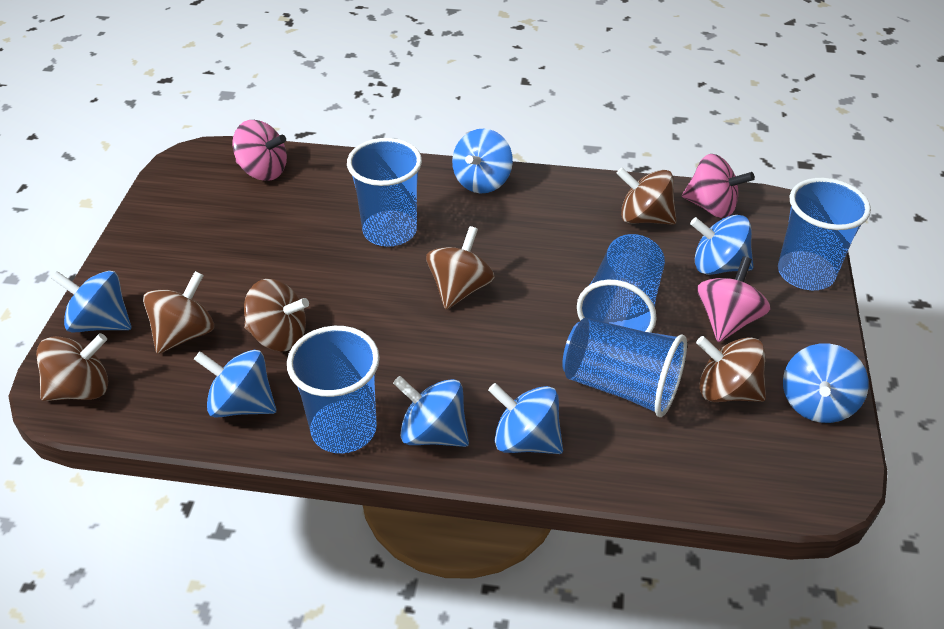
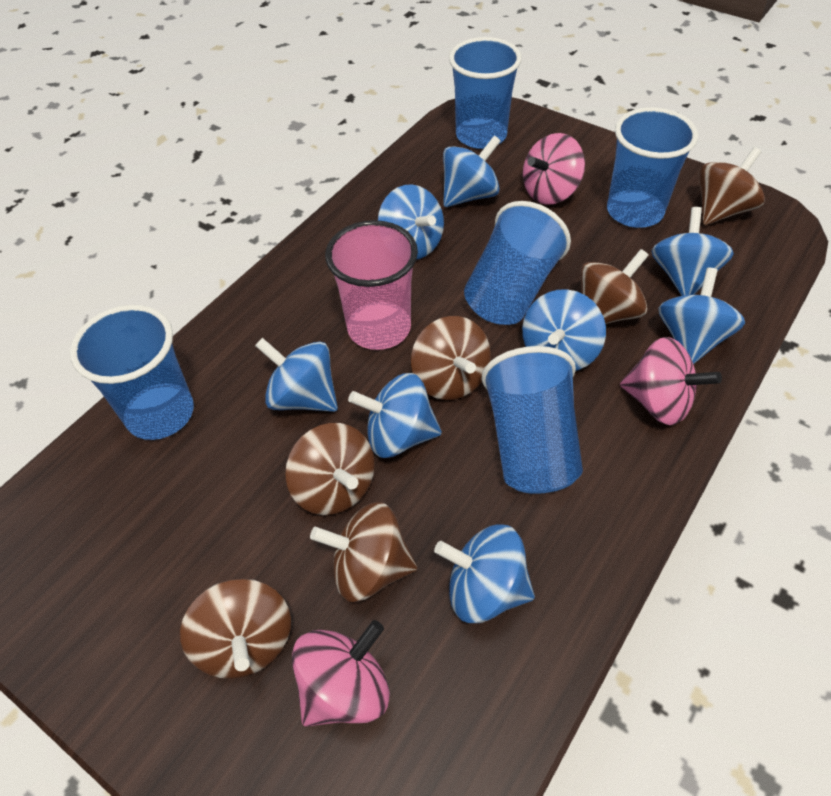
blue spinning top: 7 -> 8
pink cup: 0 -> 1

